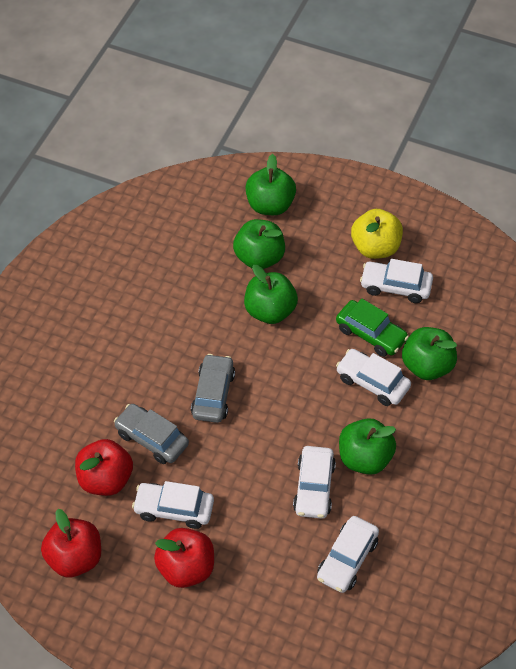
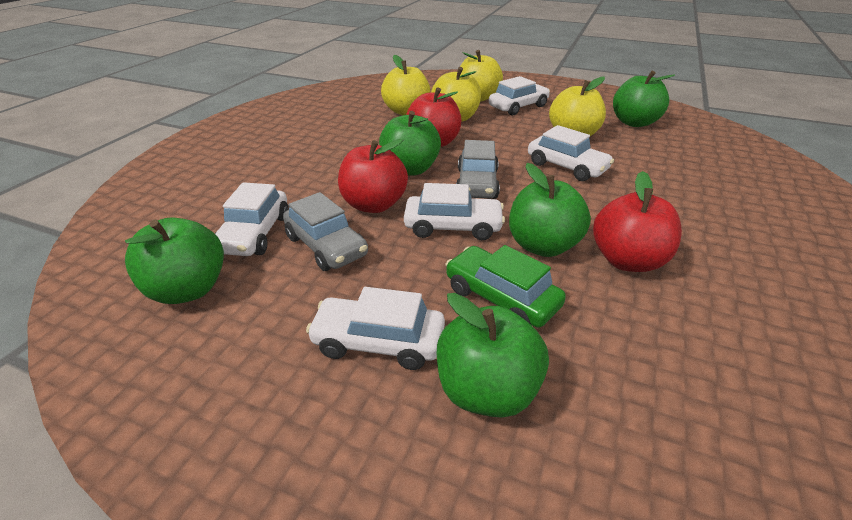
yellow apple: 1 -> 4

